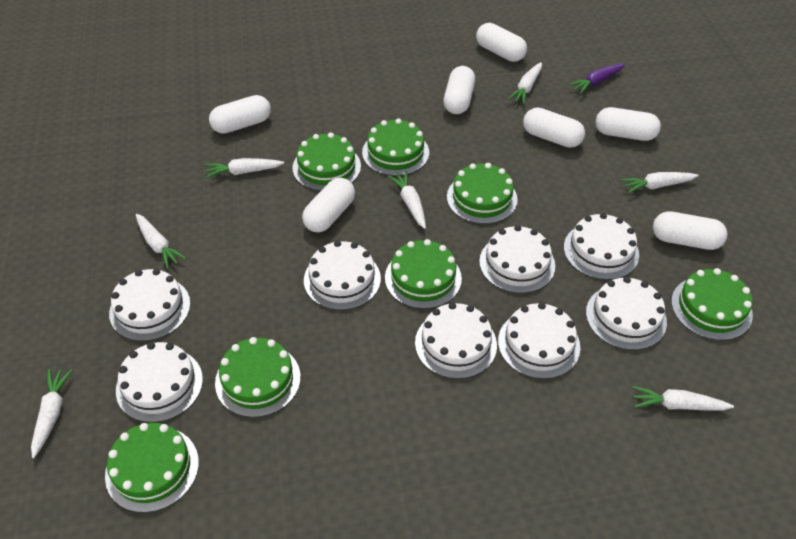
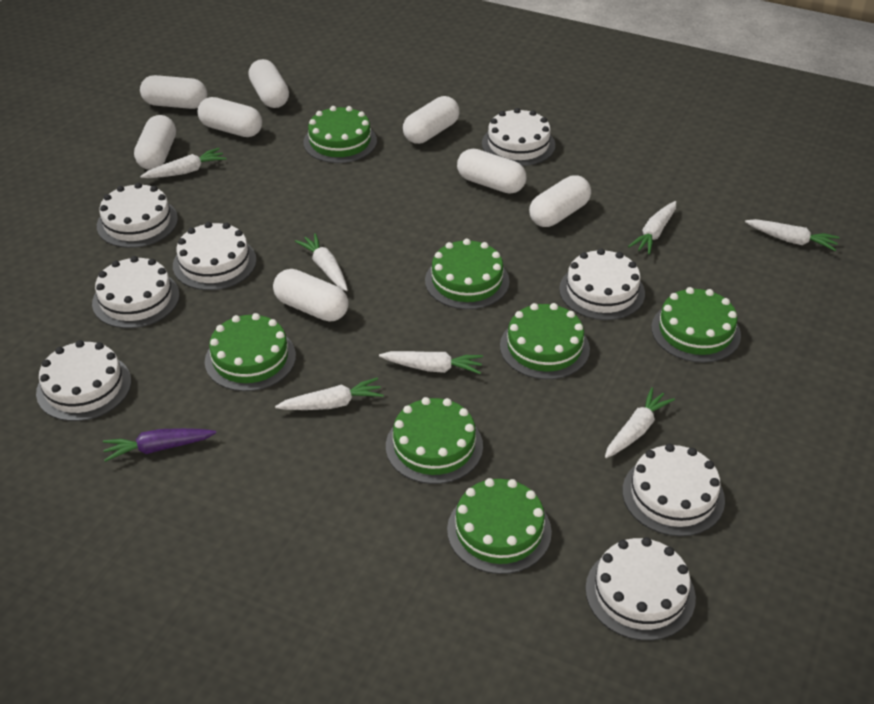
white capsule: 7 -> 8

